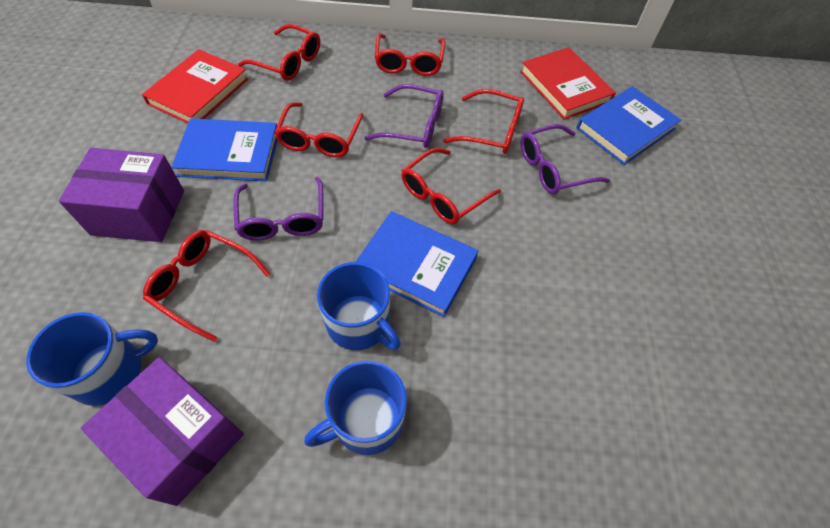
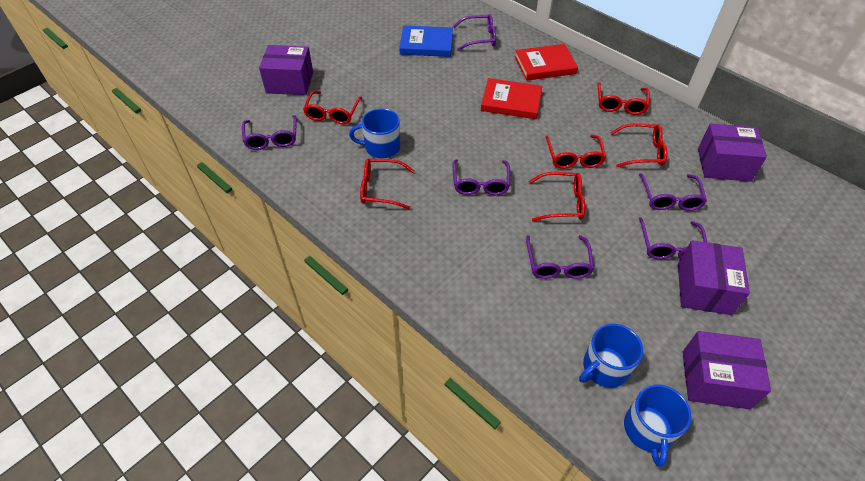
blue book: 3 -> 1
purple box: 2 -> 4
purple glasses: 3 -> 6

